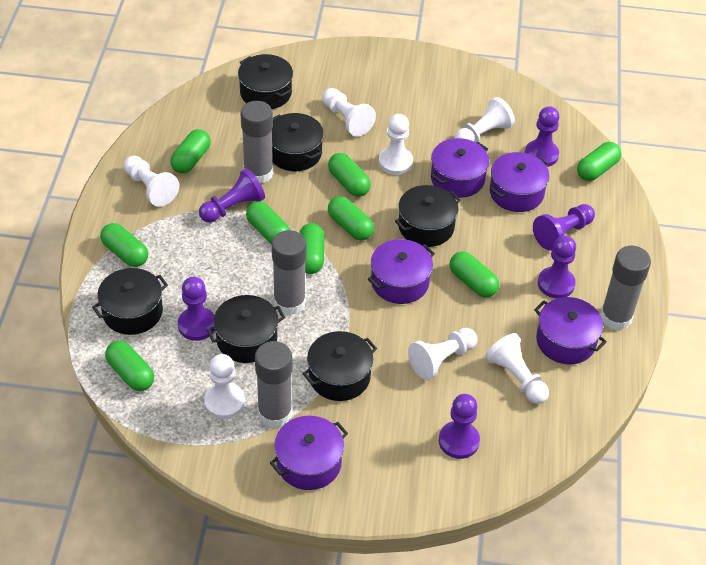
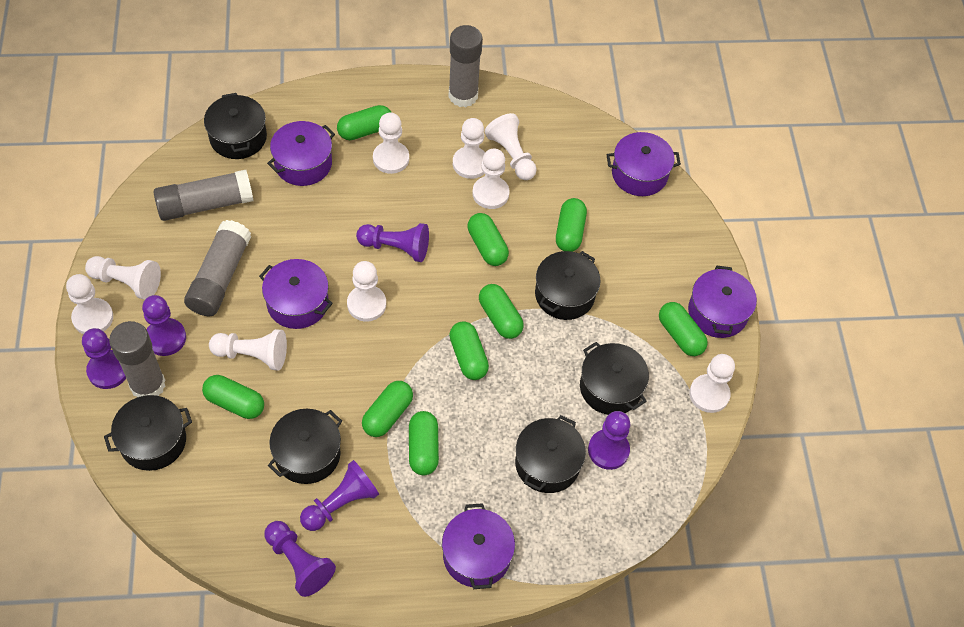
white pawn: 7 -> 9

